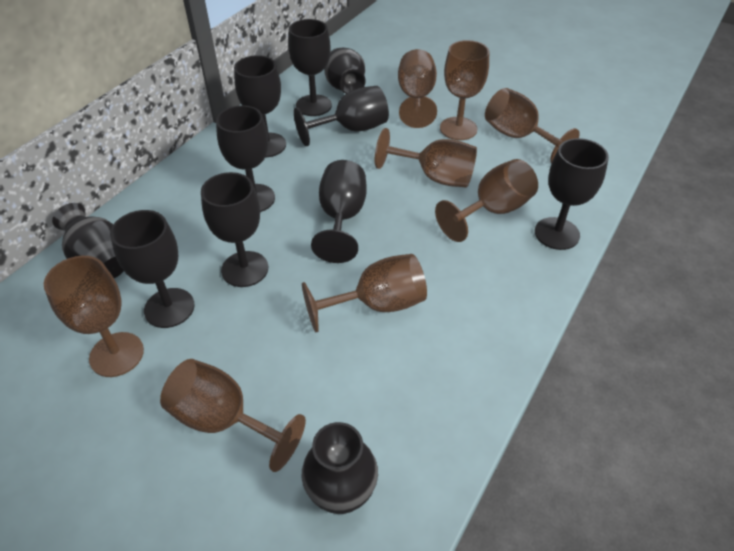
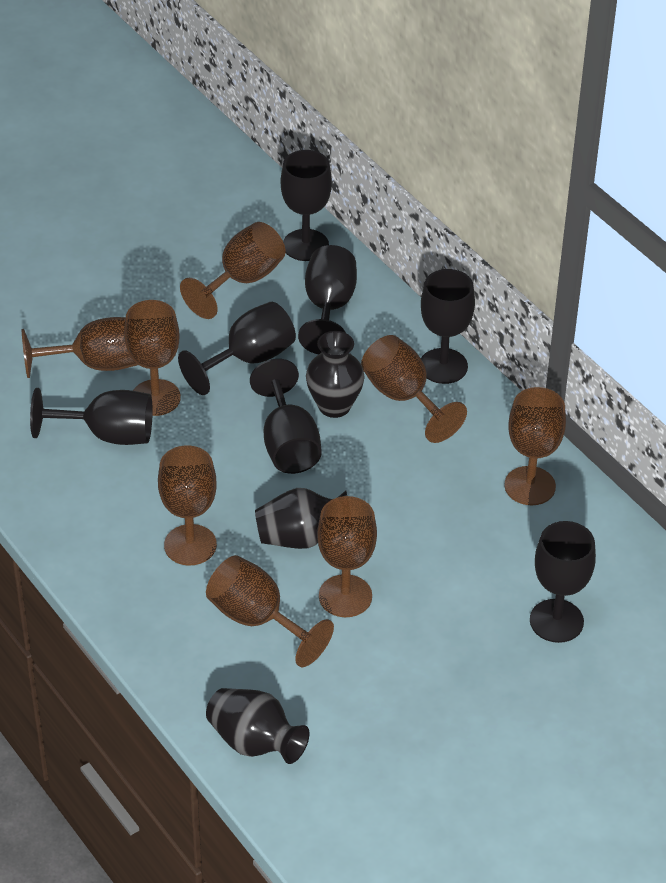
black goblet: 8 -> 7

